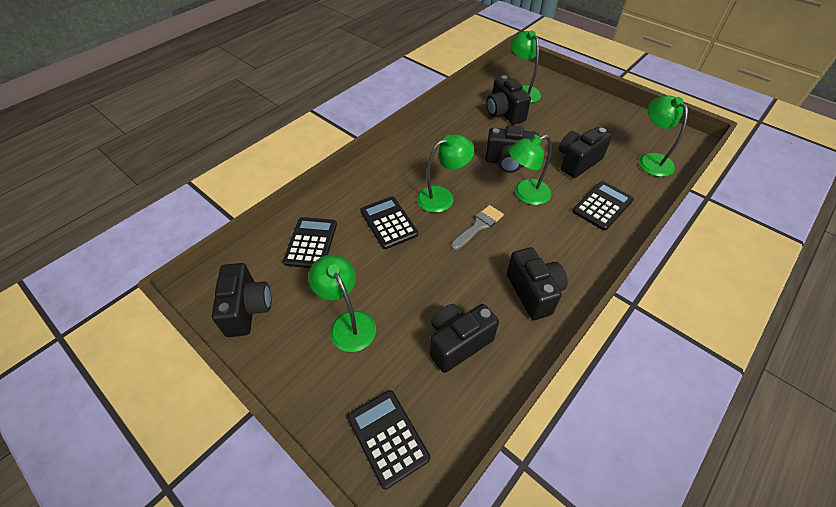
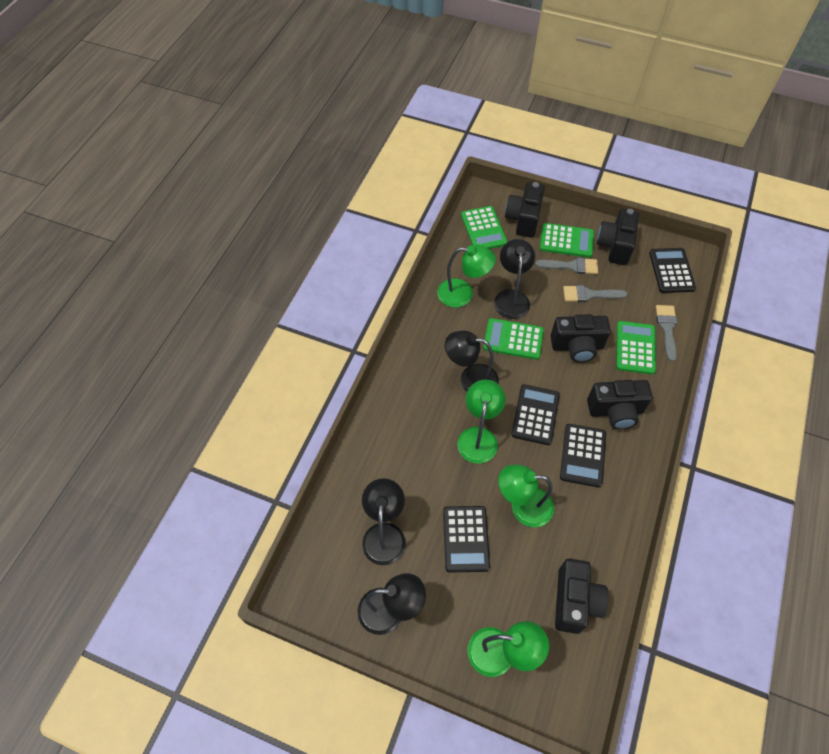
black camera: 6 -> 5
black lamp: 0 -> 4
green calculator: 0 -> 4
green lamp: 5 -> 4
grey brush: 1 -> 3

